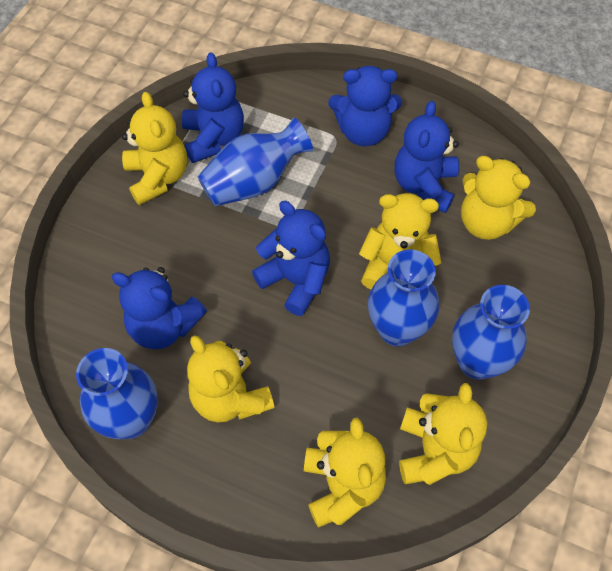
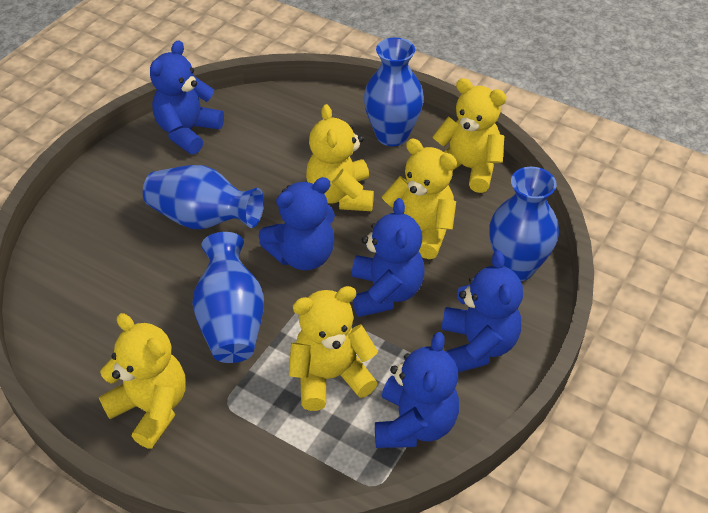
yellow teddy bear: 6 -> 5

